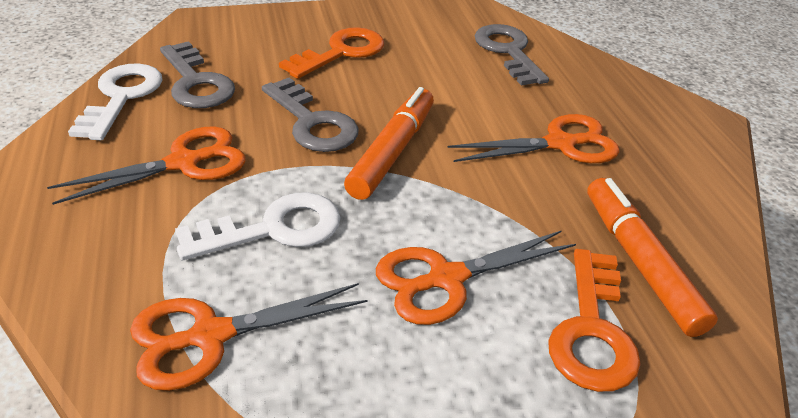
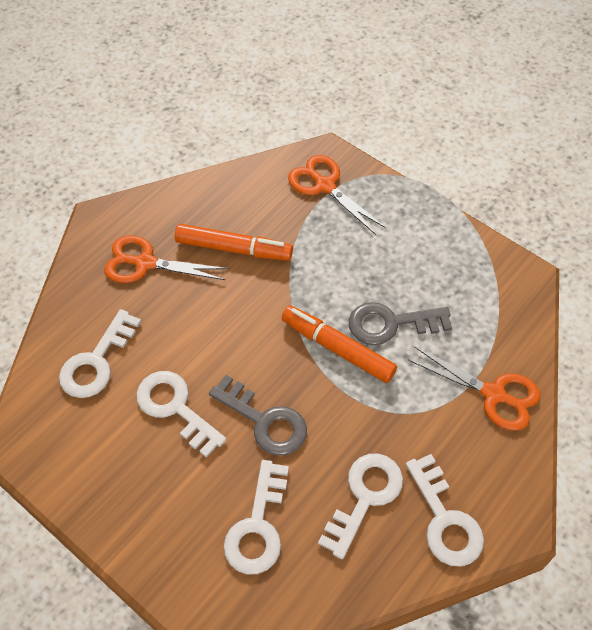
grey key: 3 -> 2
orange key: 2 -> 0
orange scissors: 4 -> 3
white key: 2 -> 5

